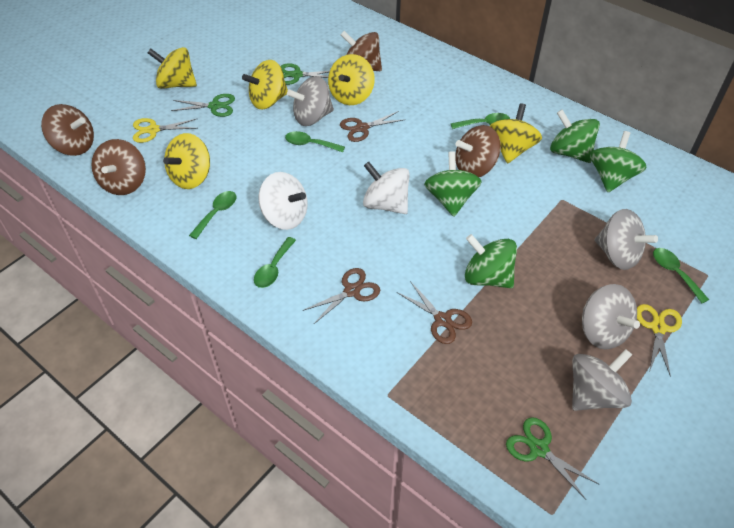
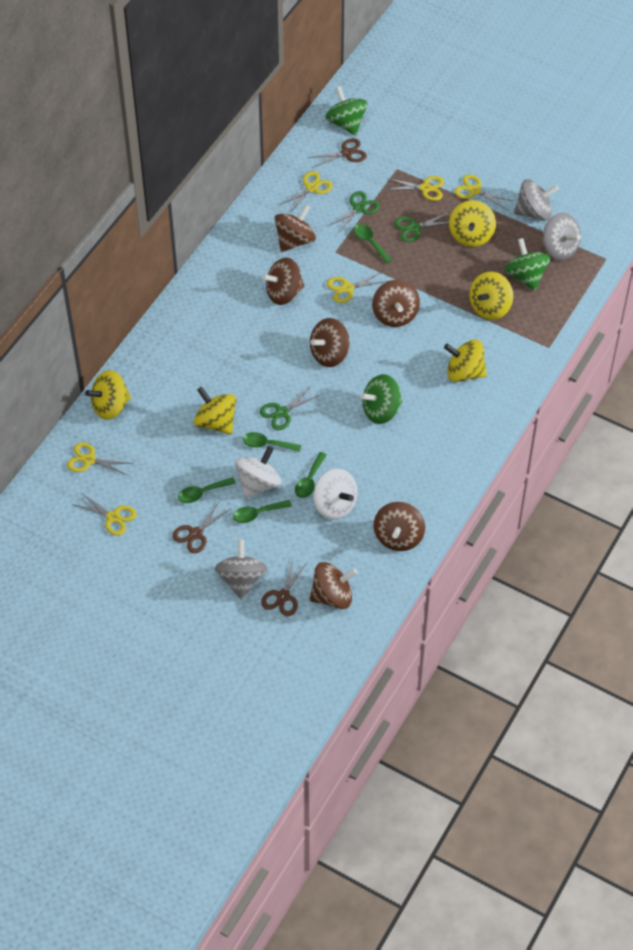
brown spinning top: 4 -> 6
green spinning top: 4 -> 3
grey spinning top: 4 -> 3
yellow scissors: 2 -> 6

